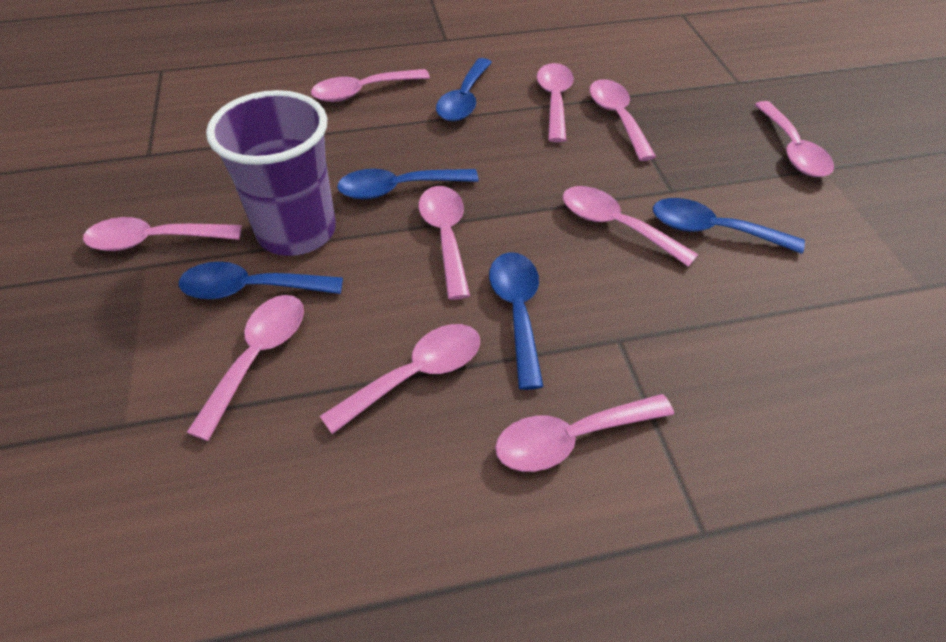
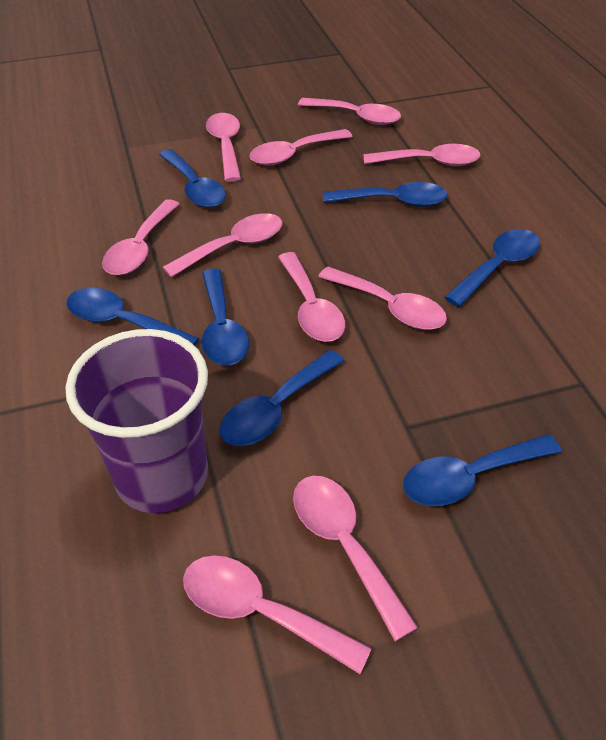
blue spoon: 5 -> 7

